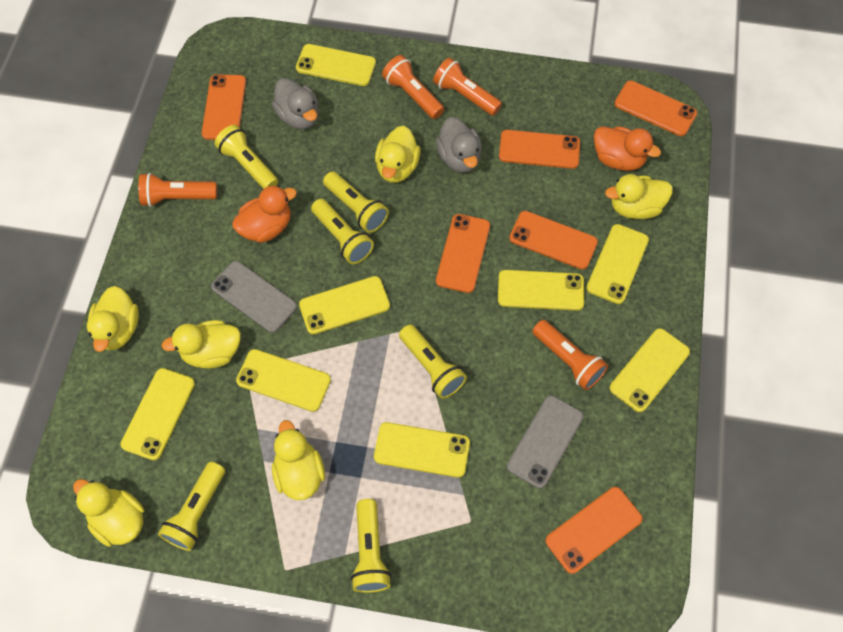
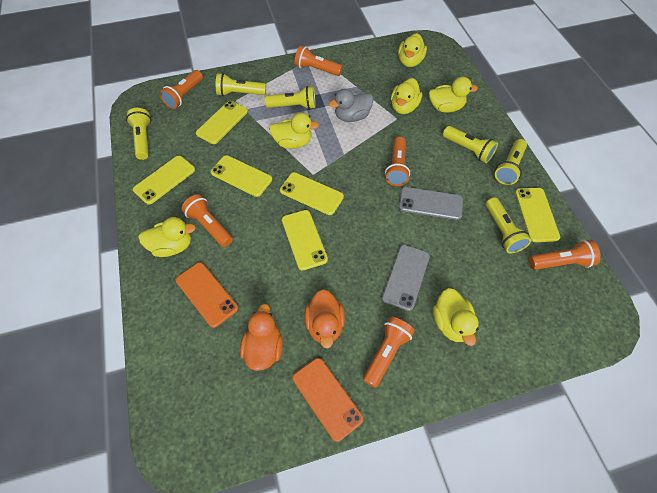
grey duck: 2 -> 1
orange flashlight: 4 -> 6
orange phone: 6 -> 2
yellow phone: 8 -> 6

